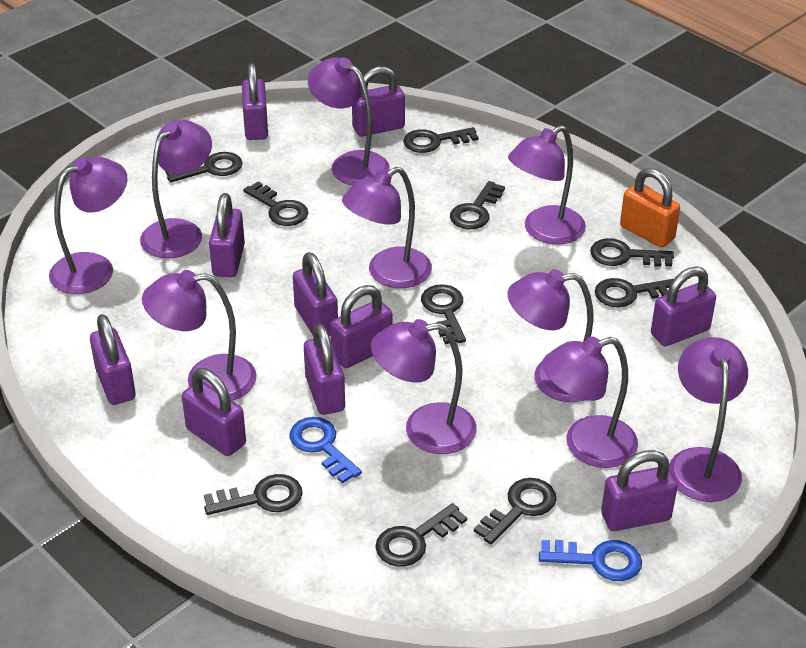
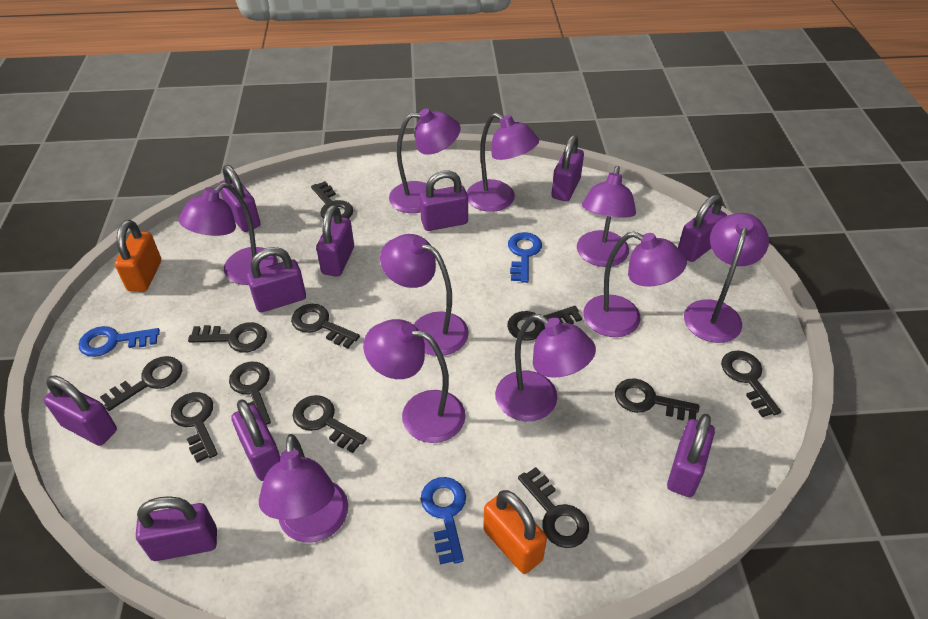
black key: 10 -> 11
blue key: 2 -> 3
orange padlock: 1 -> 2

